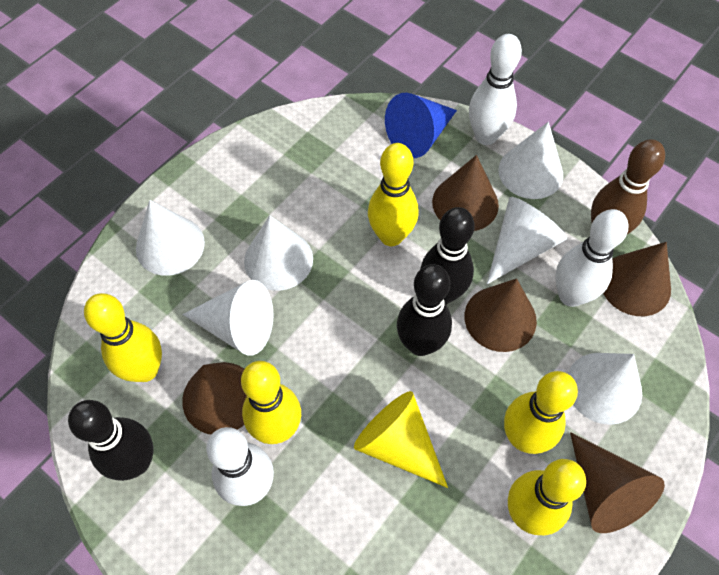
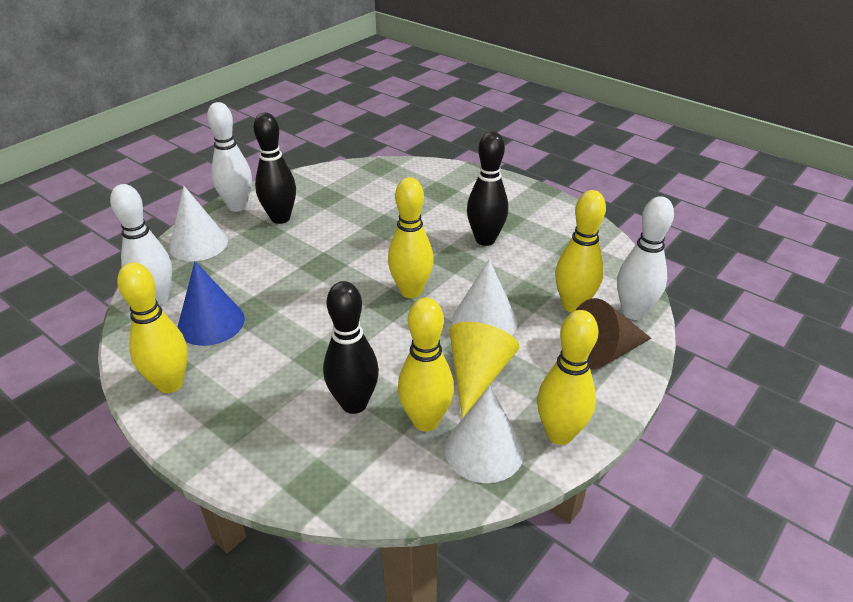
brown bowling pin: 1 -> 0
brown cone: 5 -> 1
white cone: 6 -> 3

